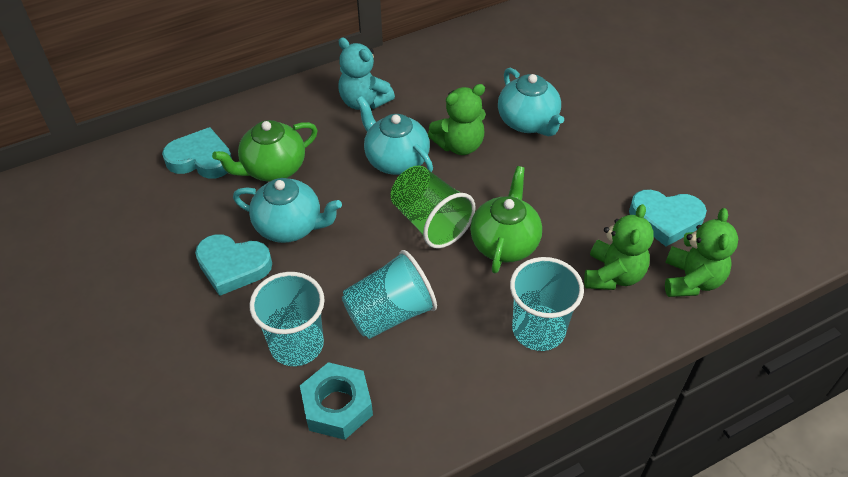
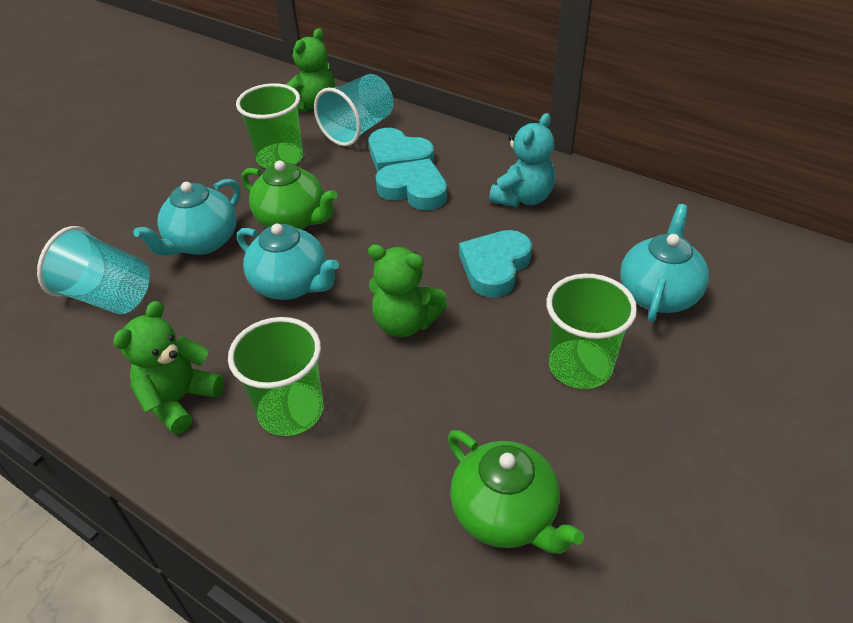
green cup: 1 -> 3
turquoise cup: 3 -> 2
turquoise nut: 1 -> 0

